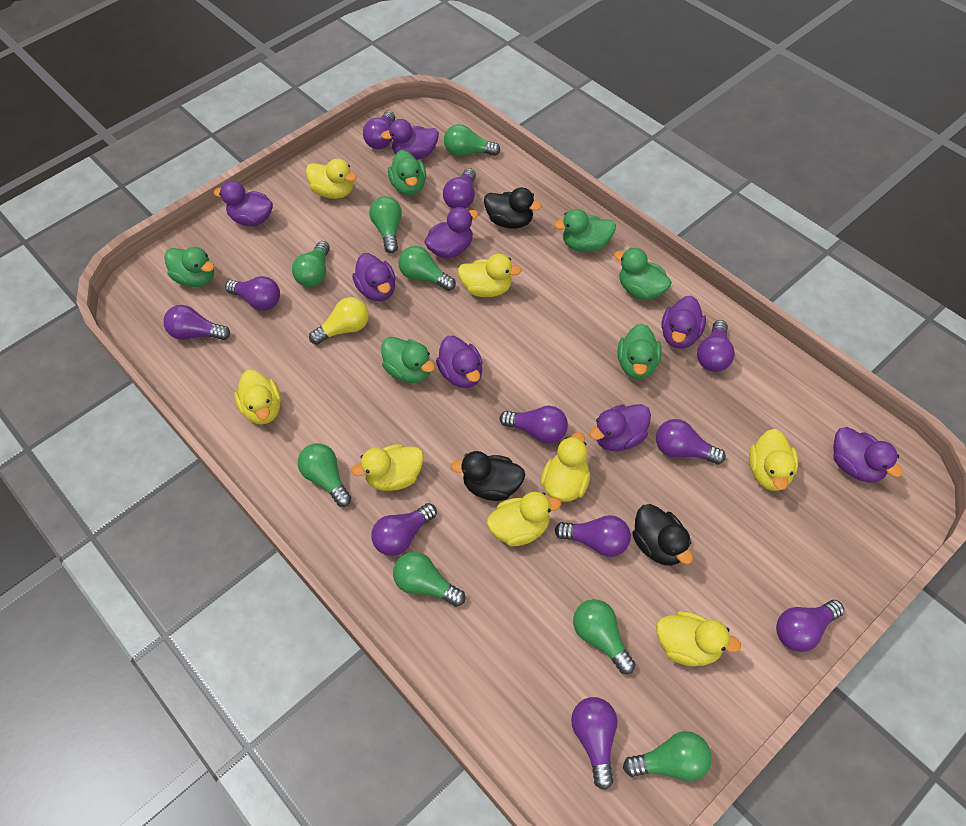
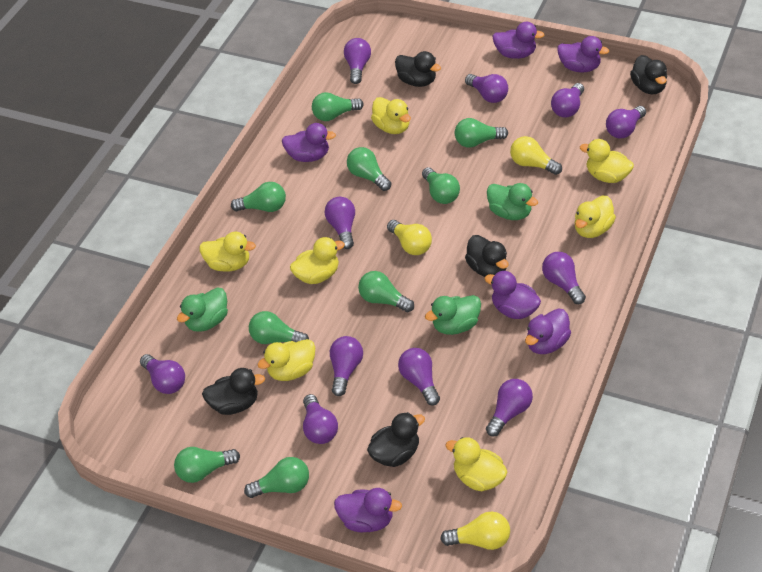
black duck: 3 -> 5
green duck: 6 -> 3
green light bulb: 8 -> 9
purple duck: 8 -> 6
yellow duck: 8 -> 7
yellow light bulb: 1 -> 3

